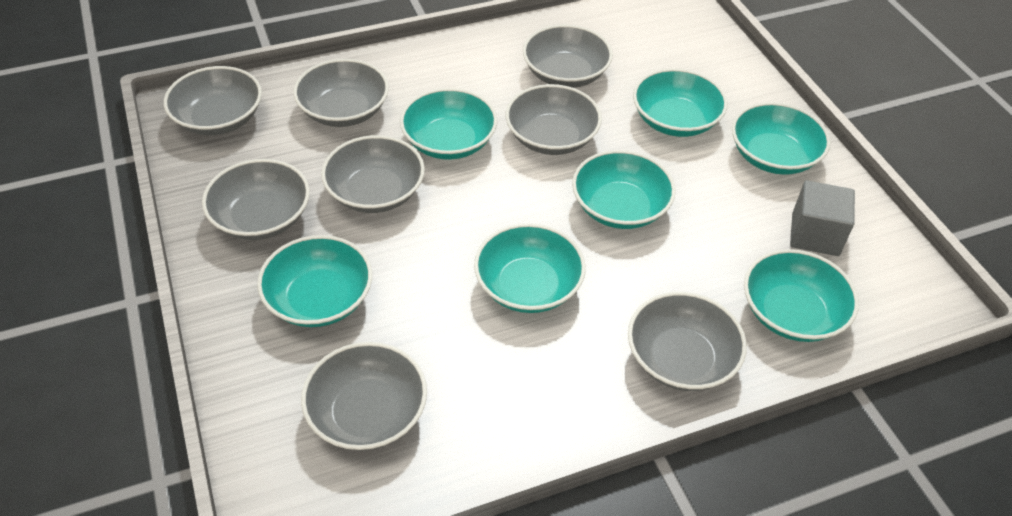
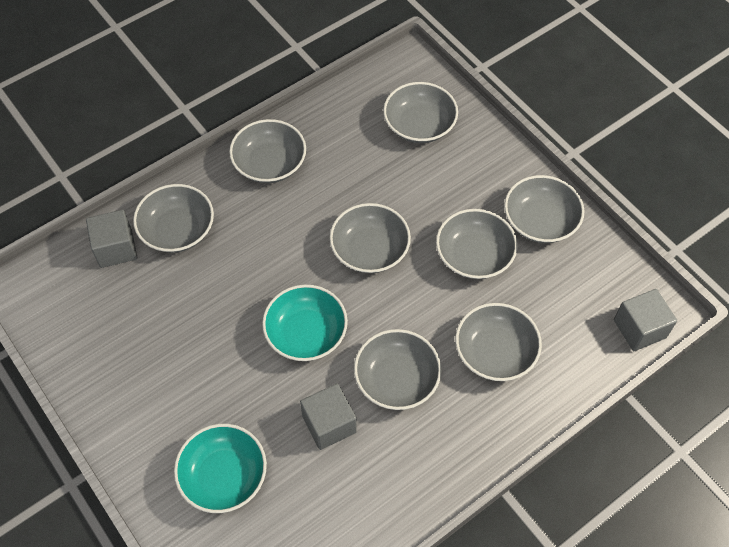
grey cube: 1 -> 3
turquoise bowl: 7 -> 2

